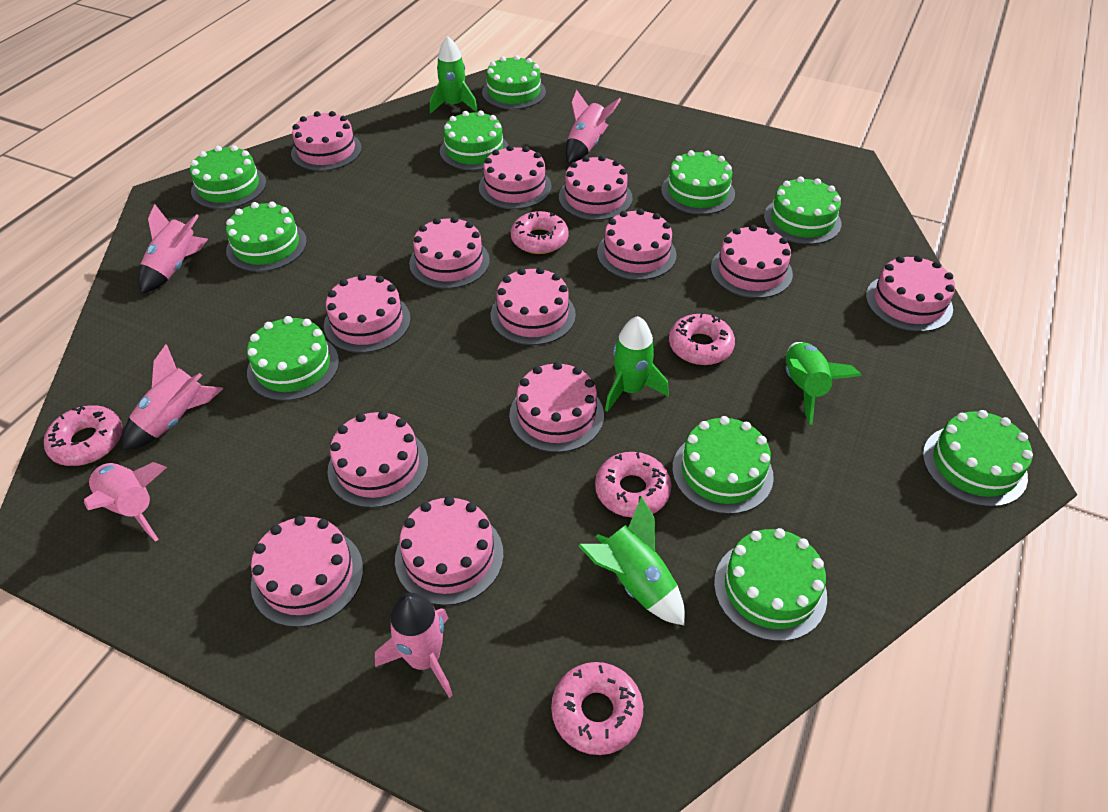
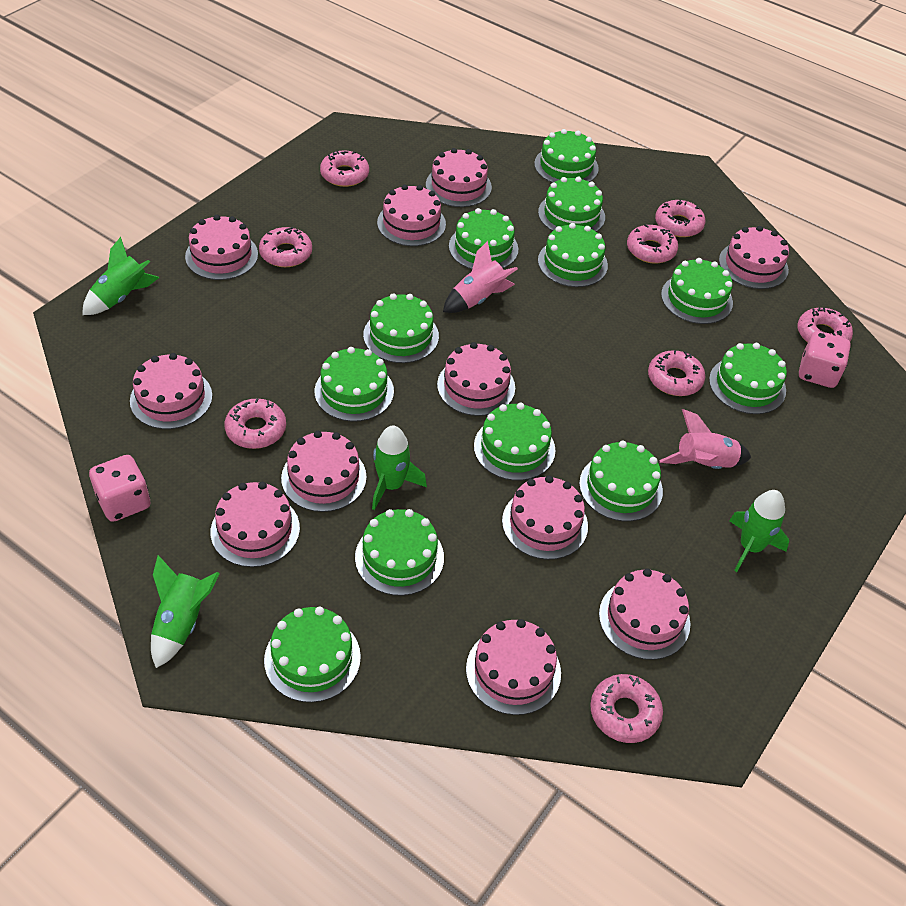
green cake: 10 -> 12
pink cake: 13 -> 11
pink dice: 0 -> 2
pink donut: 5 -> 8
pink rocket: 5 -> 2

